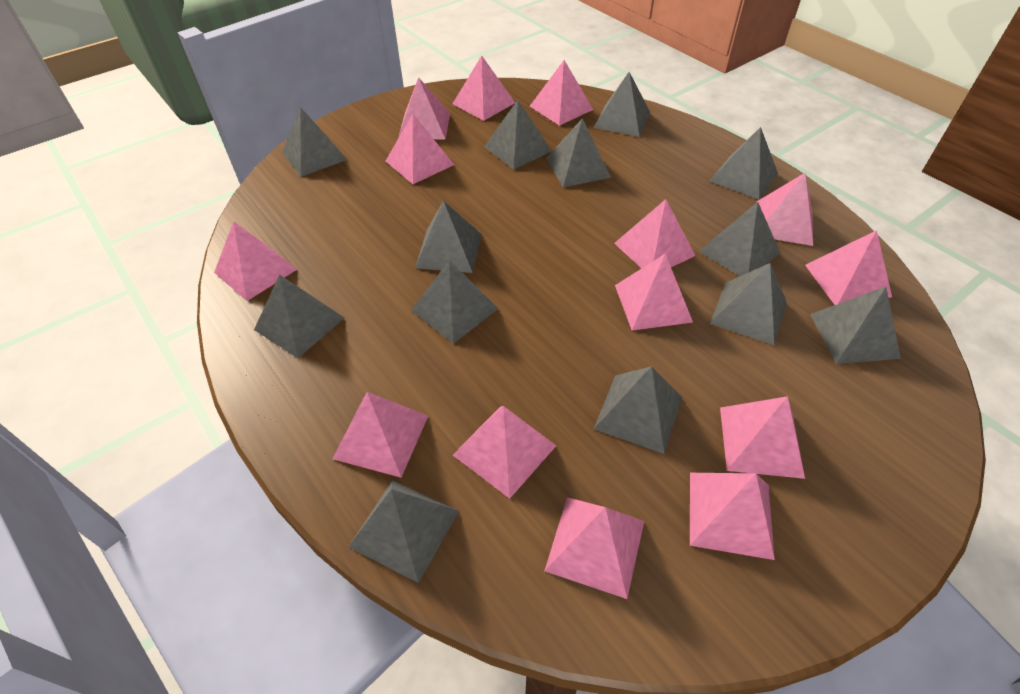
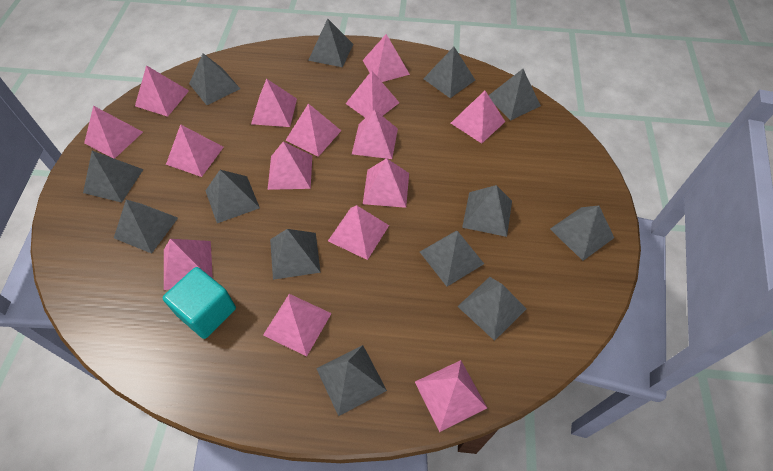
pink pyramid: 14 -> 15
turquoise cube: 0 -> 1

